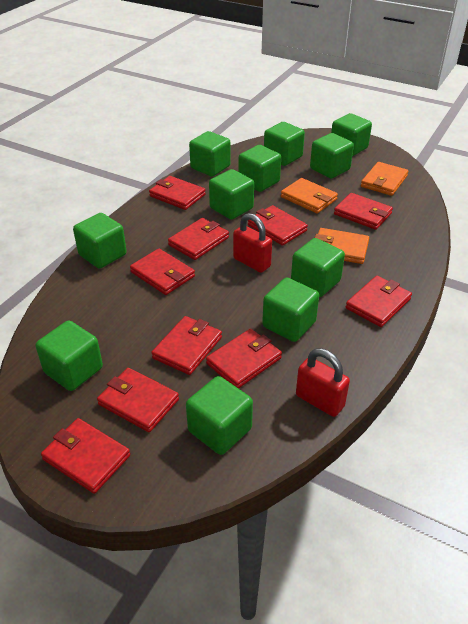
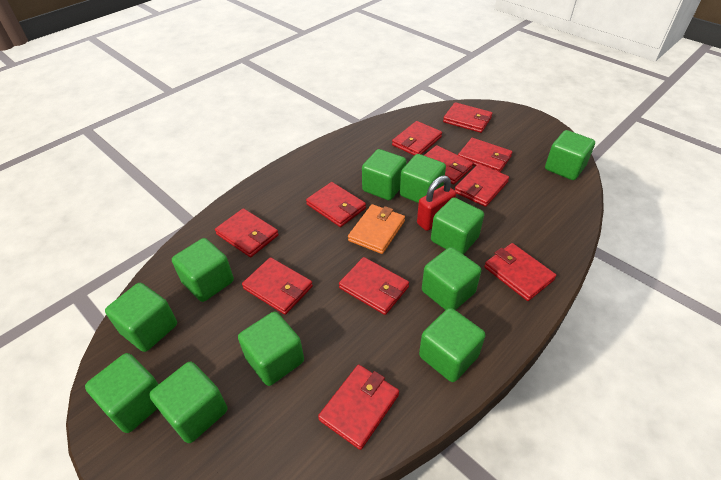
orange wallet: 3 -> 1
red padlock: 2 -> 1
red wallet: 10 -> 11

